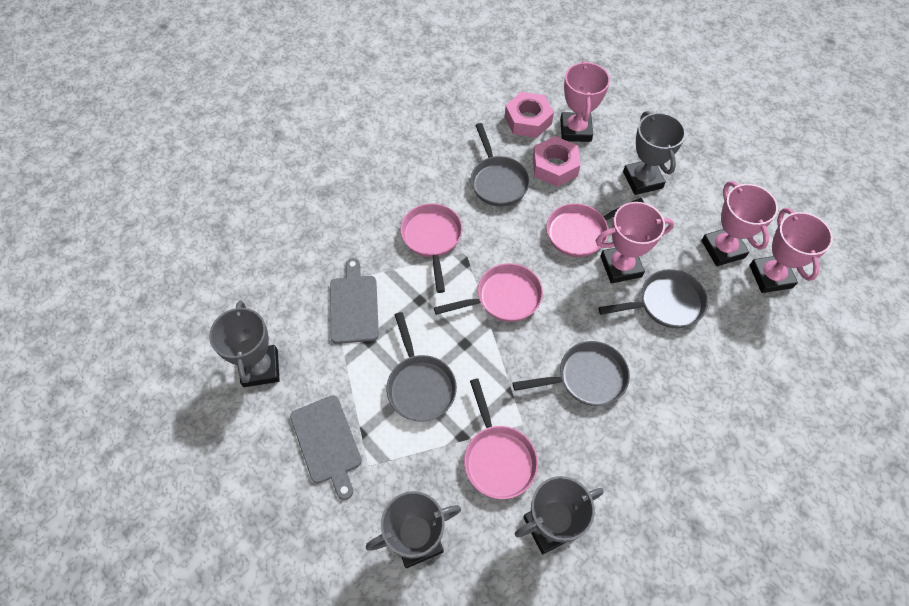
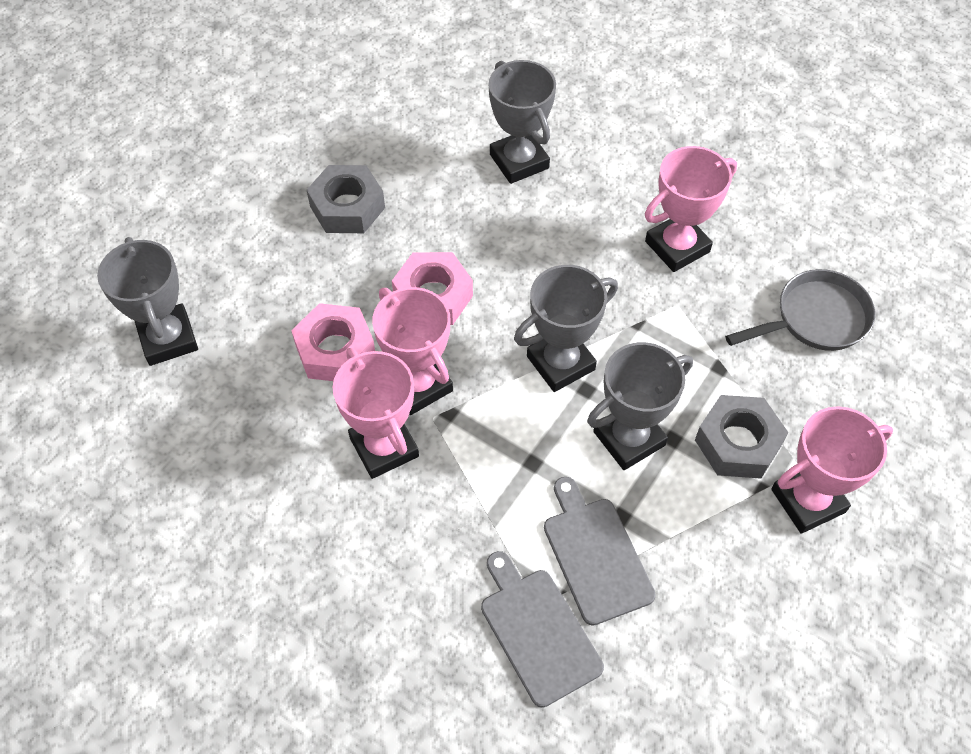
grey nut: 0 -> 2
grey pan: 4 -> 1
pink pan: 4 -> 0

